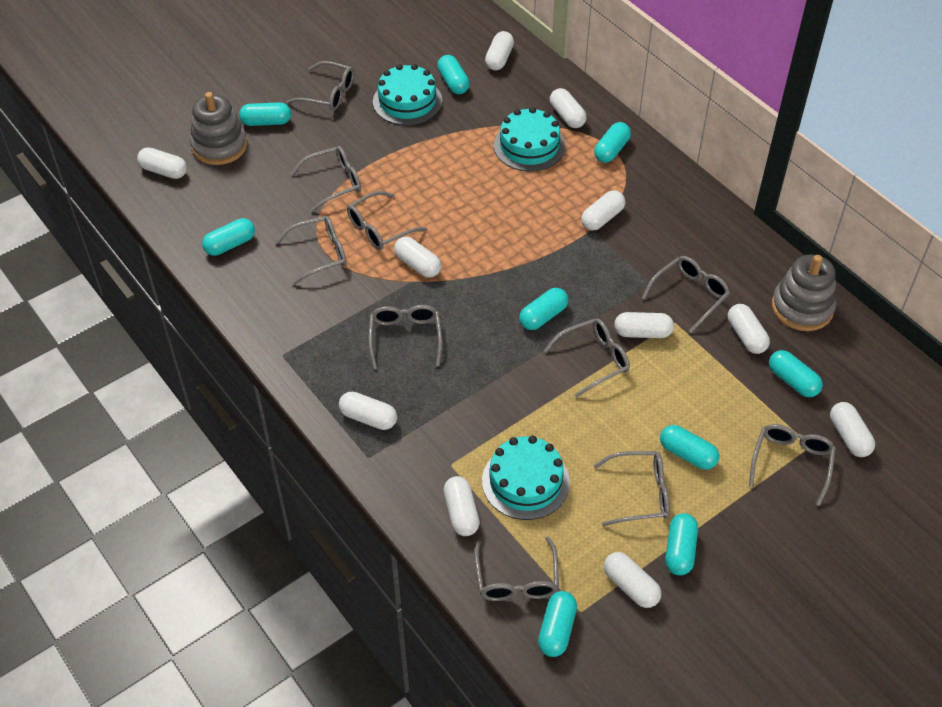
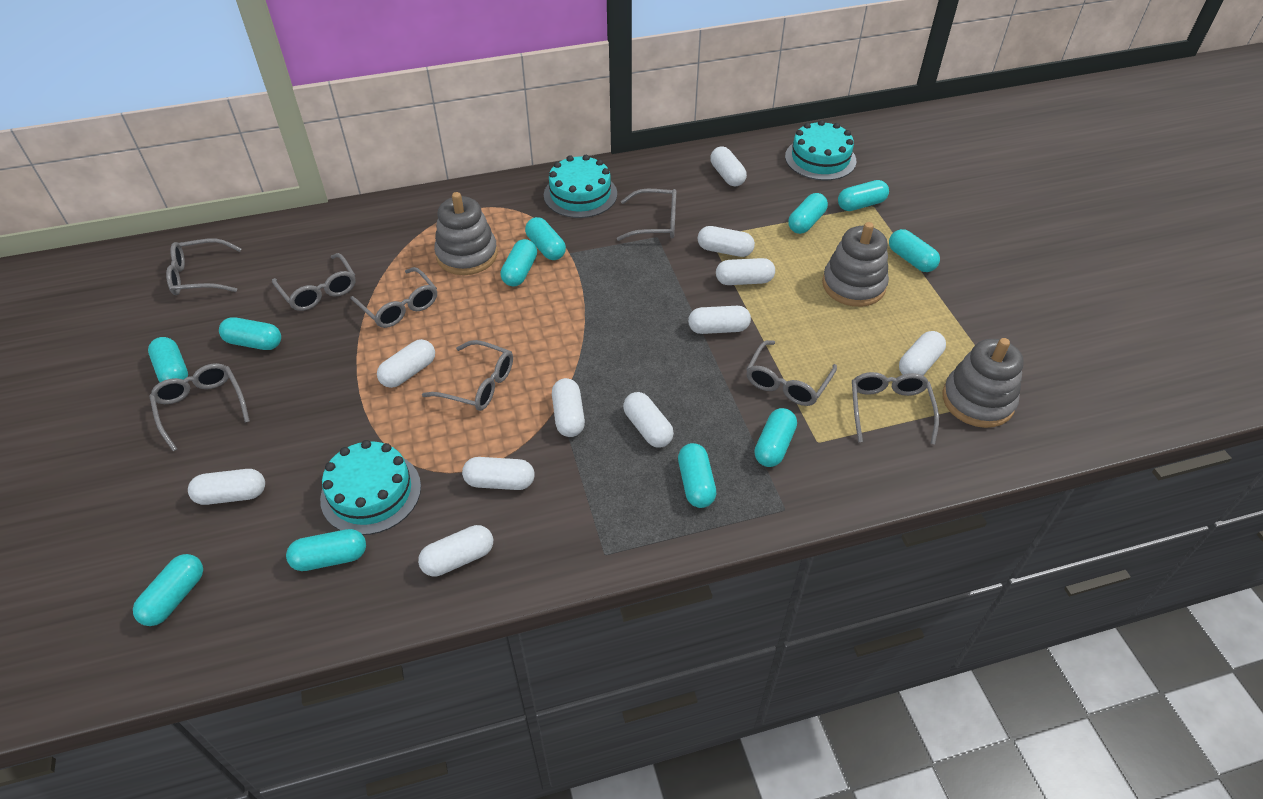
grey glasses: 10 -> 8
grey stacking toy: 2 -> 3
turquoise capsule: 9 -> 11

